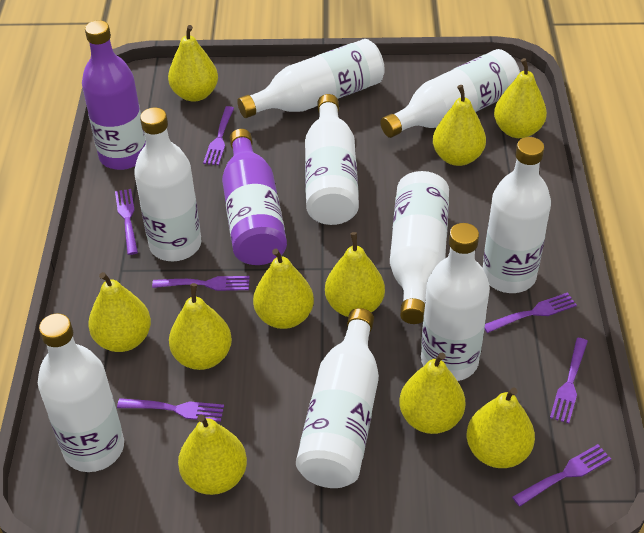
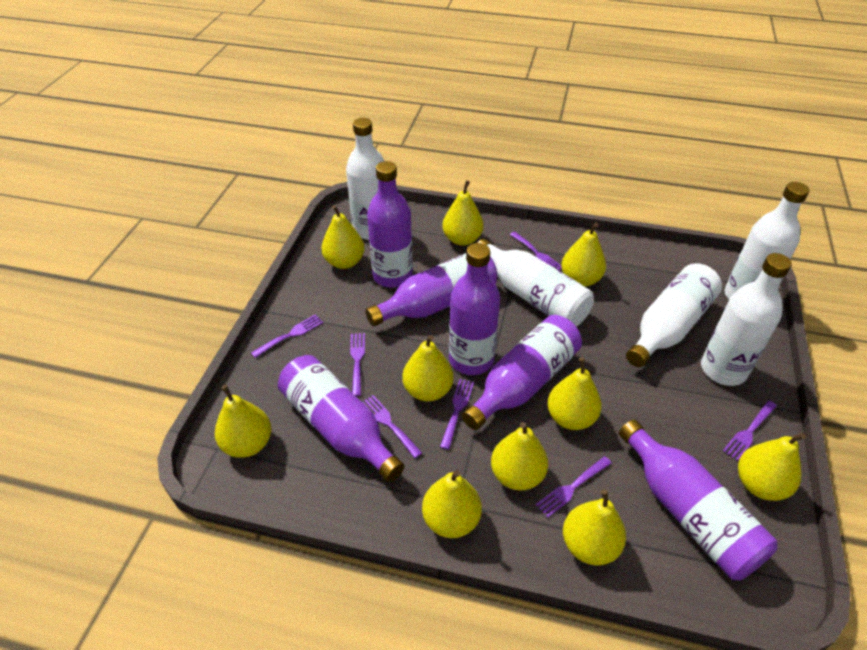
purple bottle: 2 -> 6
white bottle: 9 -> 5

